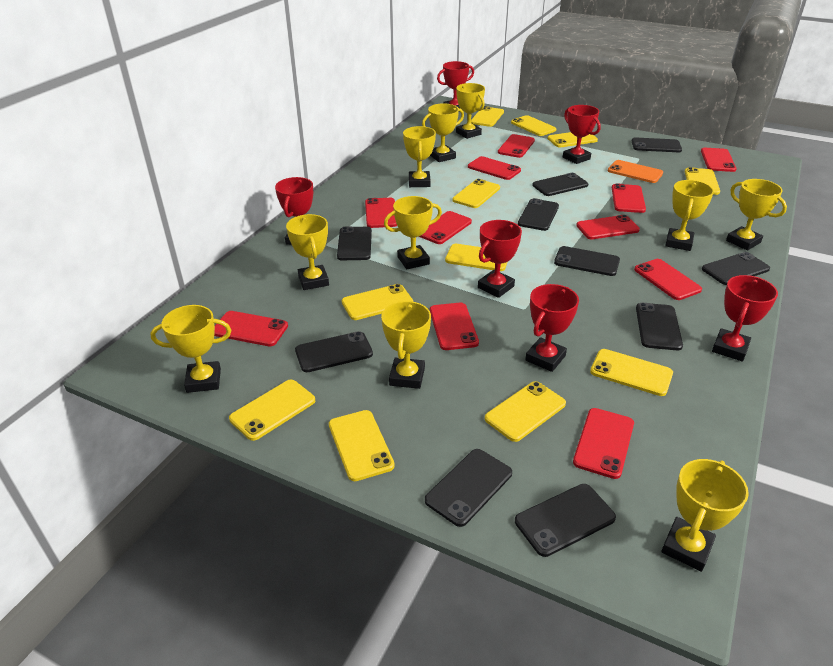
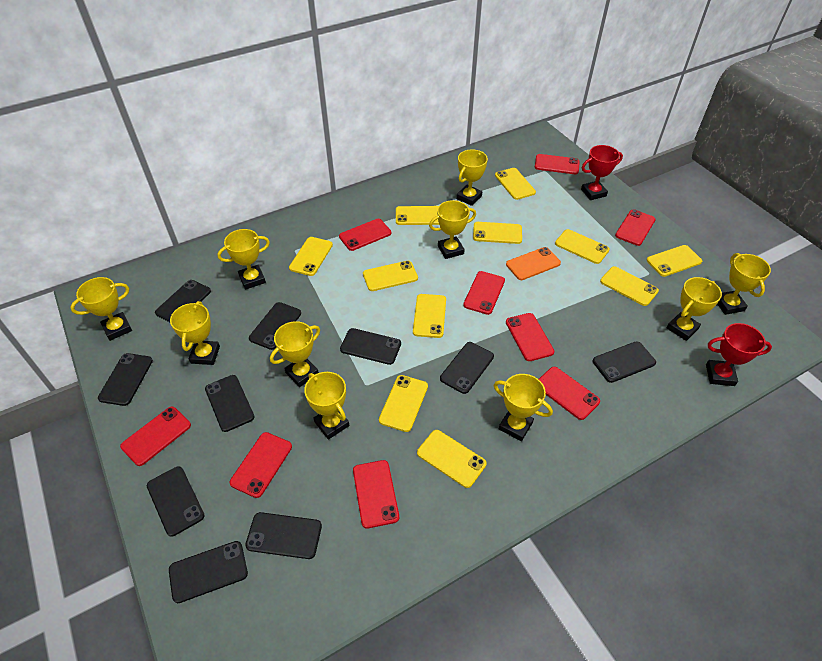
red phone: 11 -> 9
red trophy: 6 -> 2

